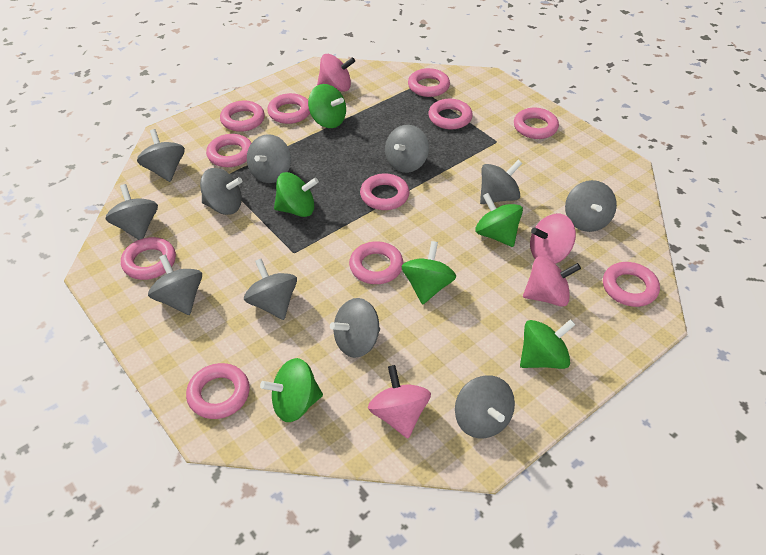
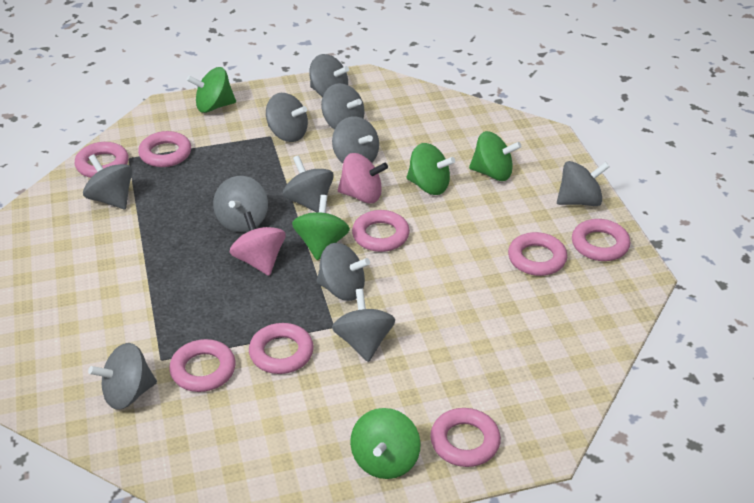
green spinning top: 6 -> 5
pink ring: 11 -> 8
pink spinning top: 4 -> 2

